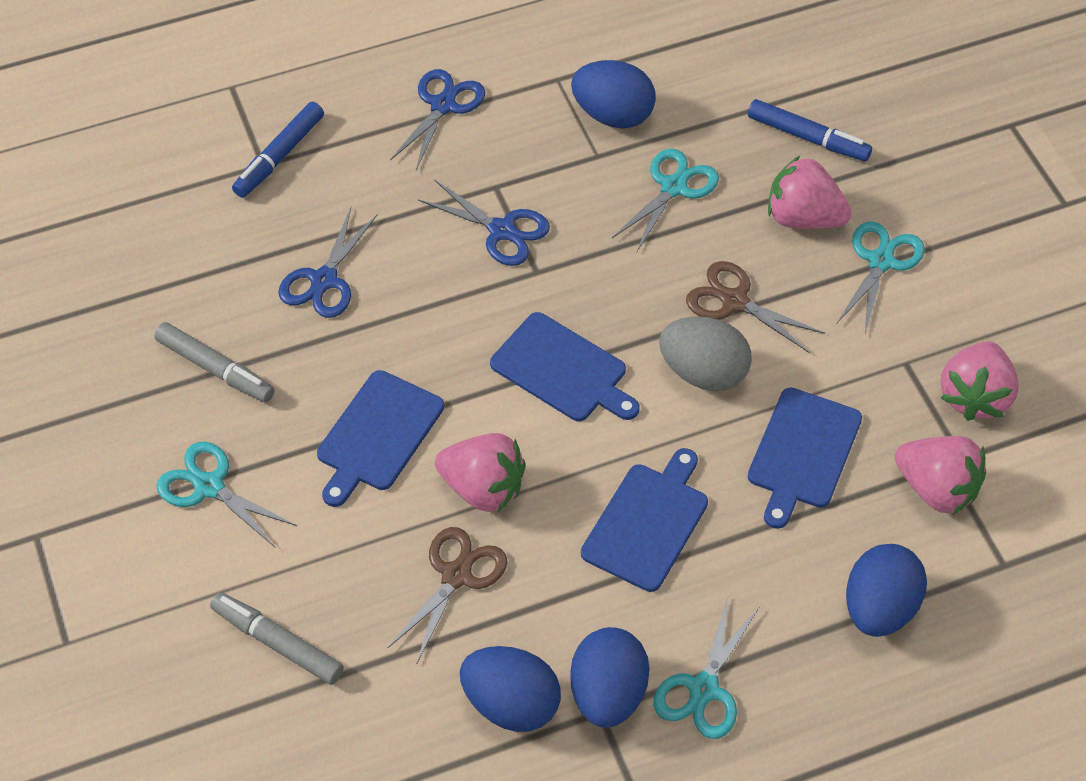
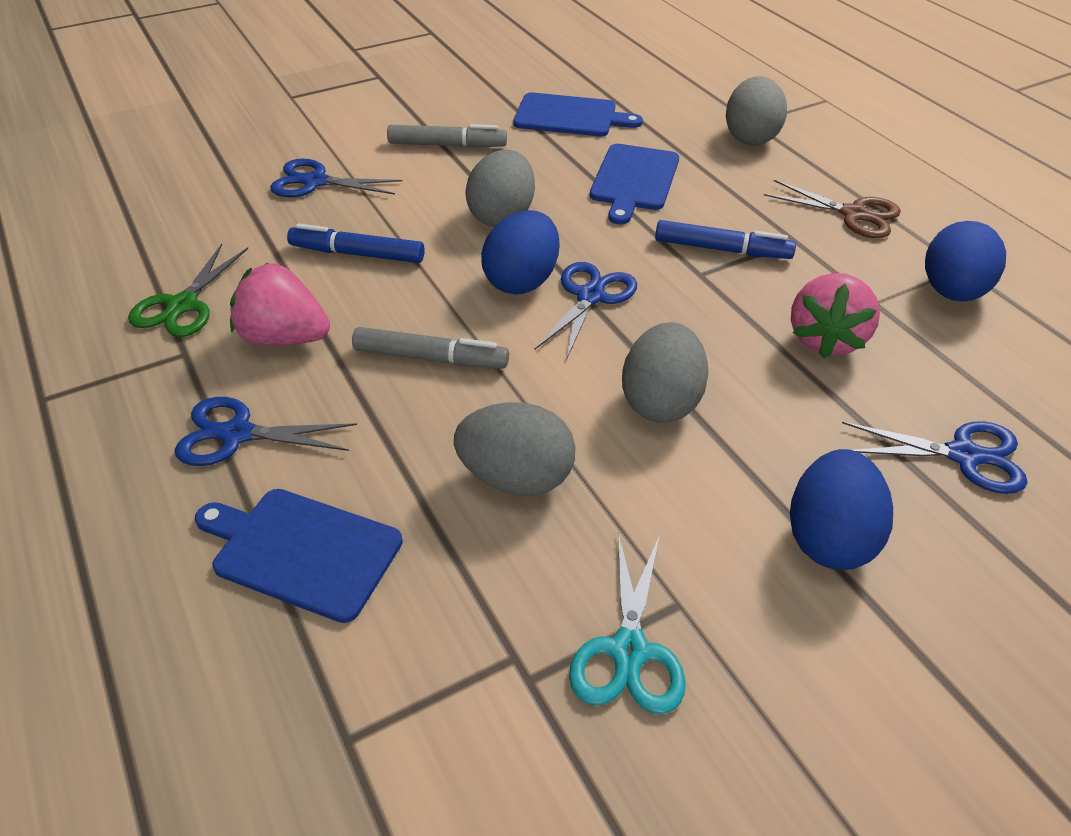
blue cutting board: 4 -> 3
blue egg: 4 -> 3
blue scissors: 3 -> 4
brown scissors: 2 -> 1
green scissors: 0 -> 1
grey egg: 1 -> 4
pink strawberry: 4 -> 2
turquoise scissors: 4 -> 1

